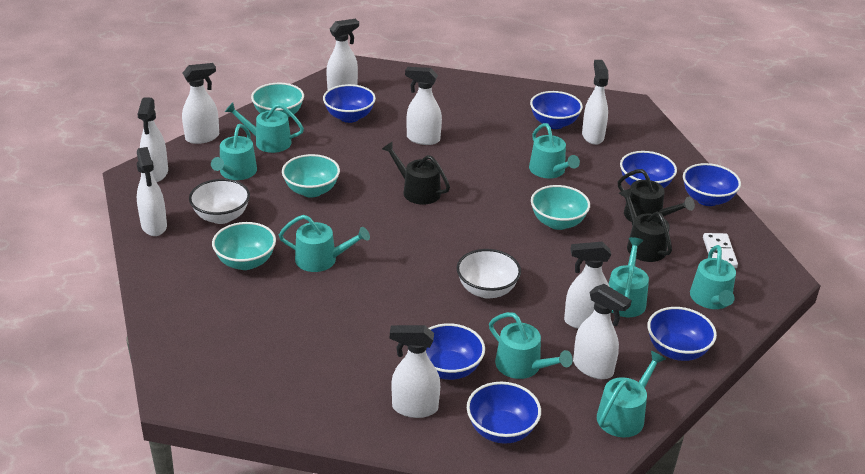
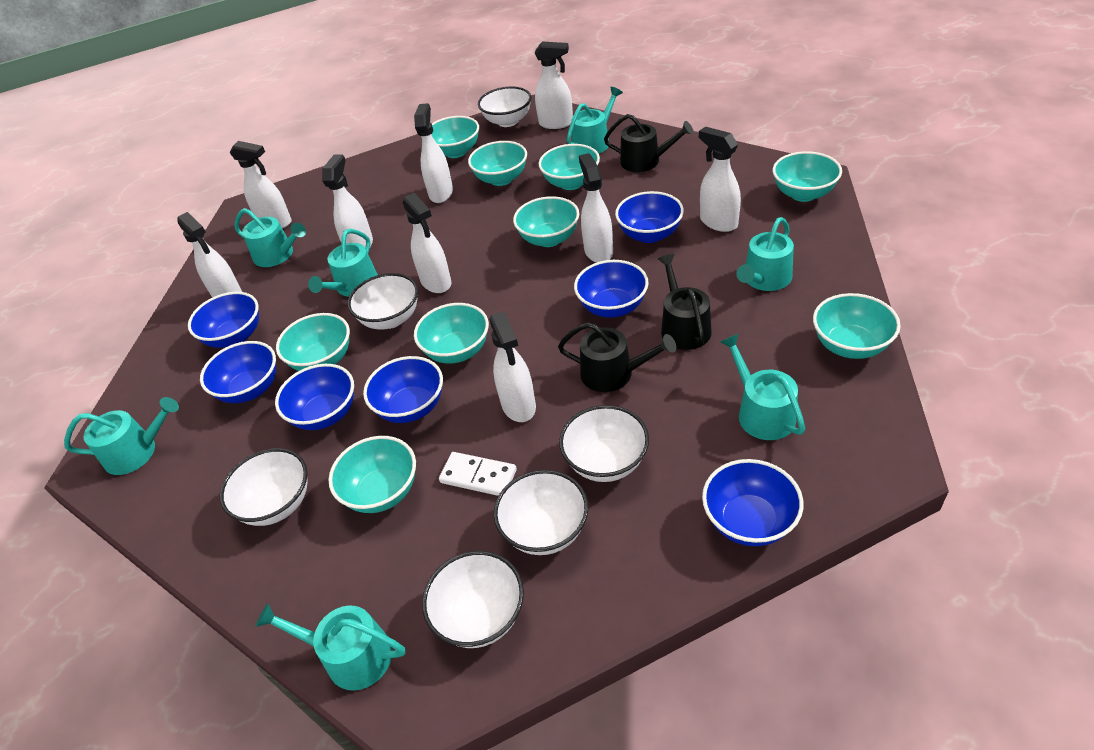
turquoise bowl: 4 -> 9
turquoise watering can: 8 -> 7
white bowl: 2 -> 6

